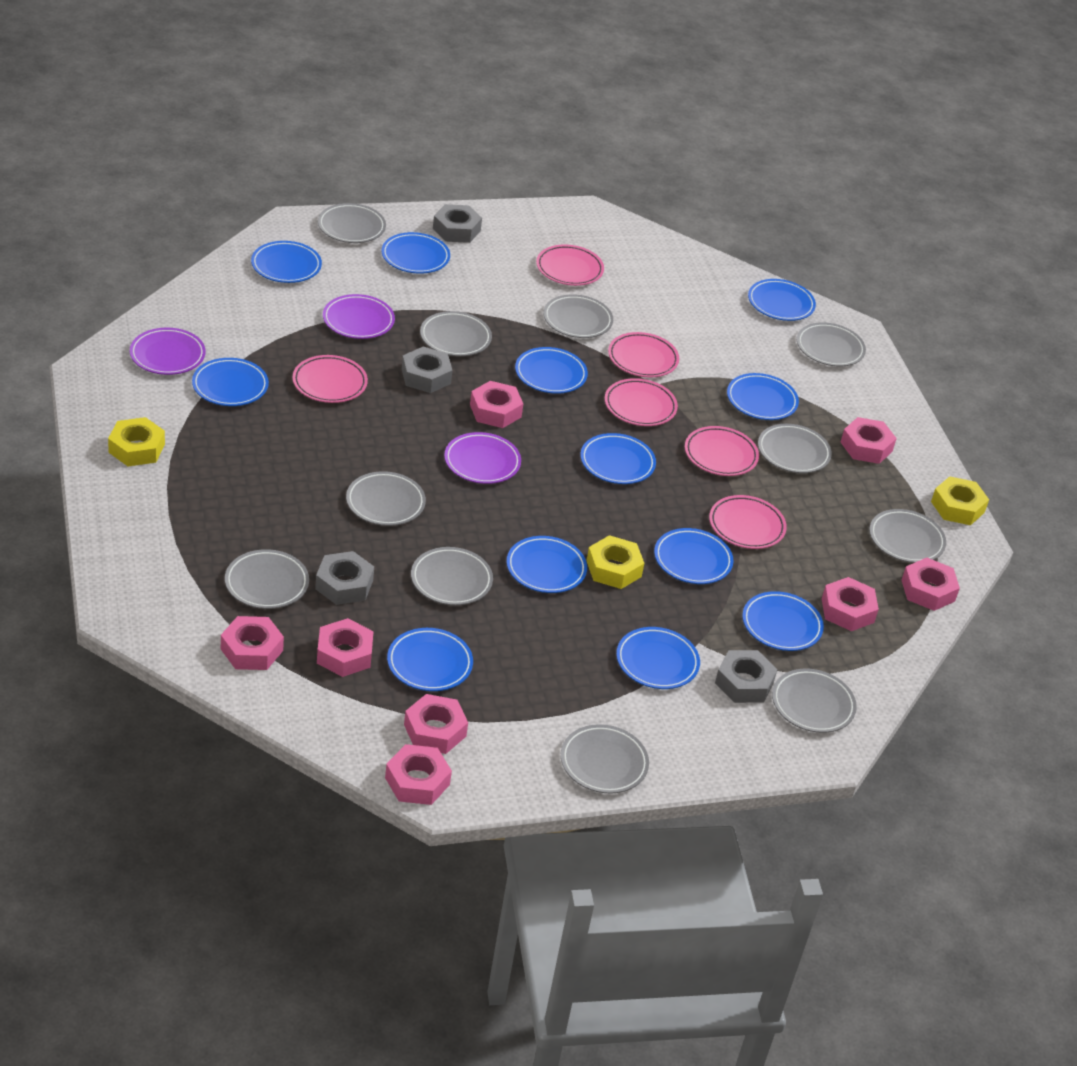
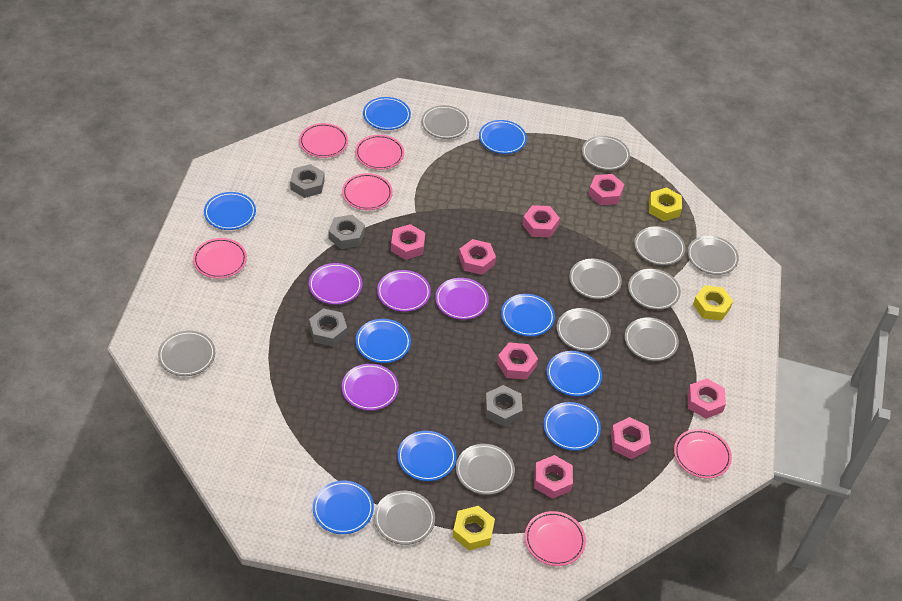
blue plate: 12 -> 9
purple plate: 3 -> 4

